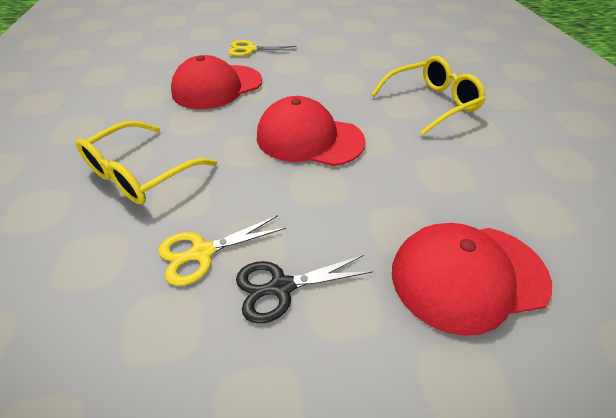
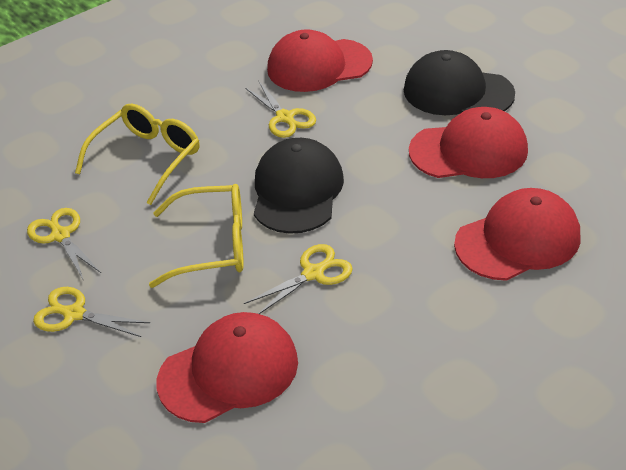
black cap: 0 -> 2
black scissors: 1 -> 0
red cap: 3 -> 4
yellow scissors: 2 -> 4

